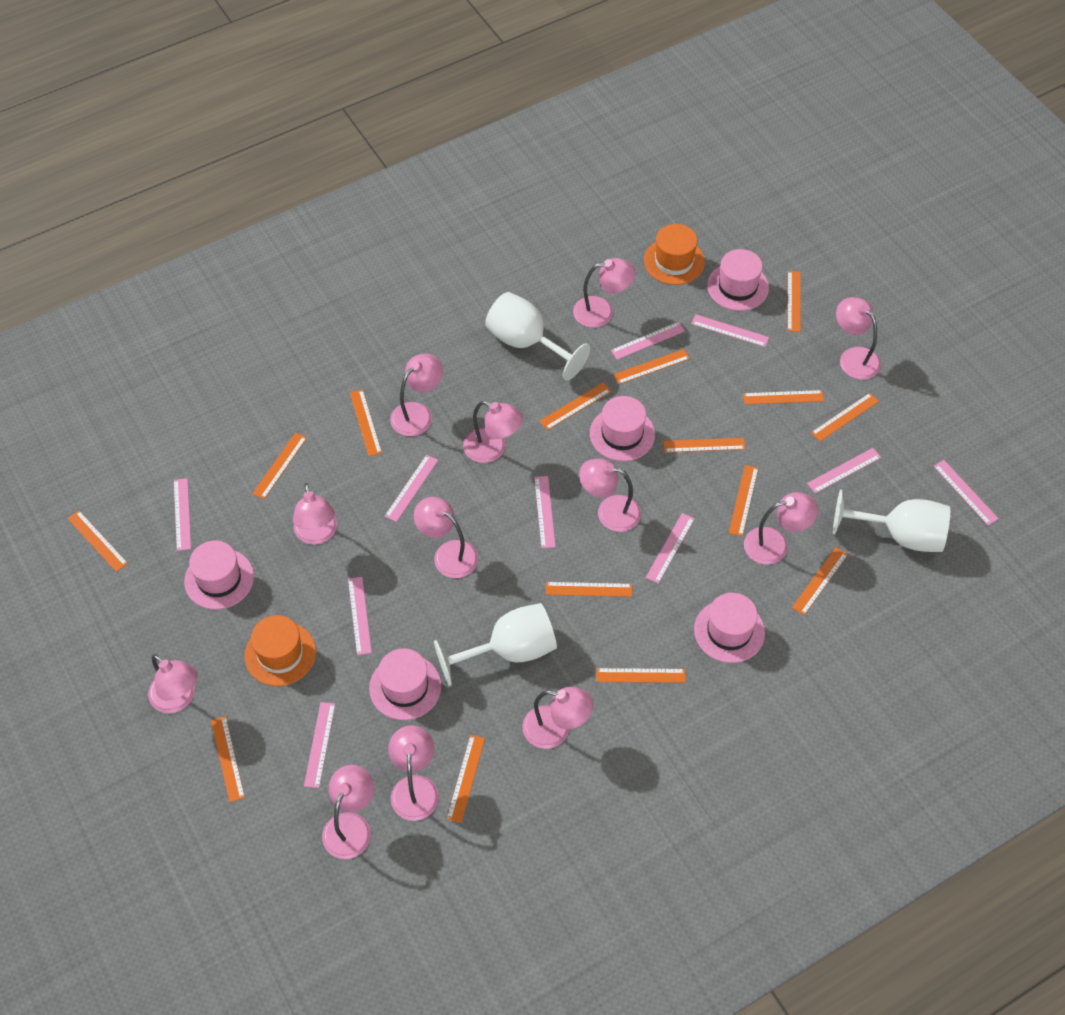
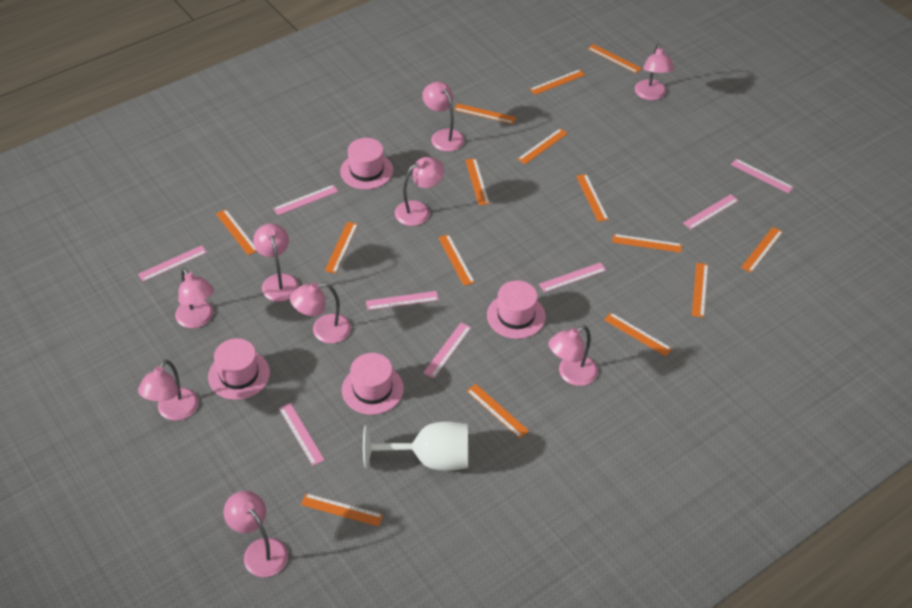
orange hat: 2 -> 0
pink hat: 5 -> 4
pink lamp: 12 -> 9
pink ruler: 10 -> 8
white goblet: 3 -> 1

